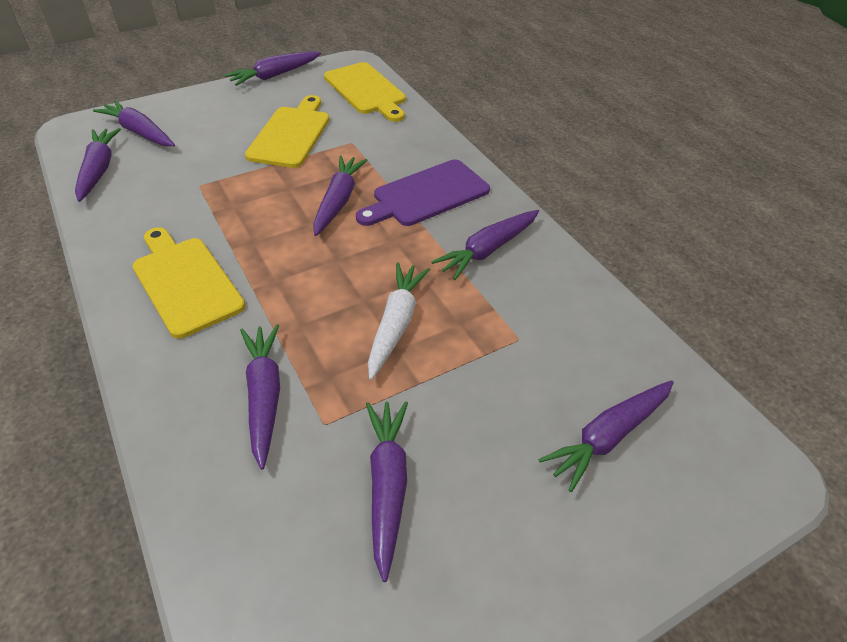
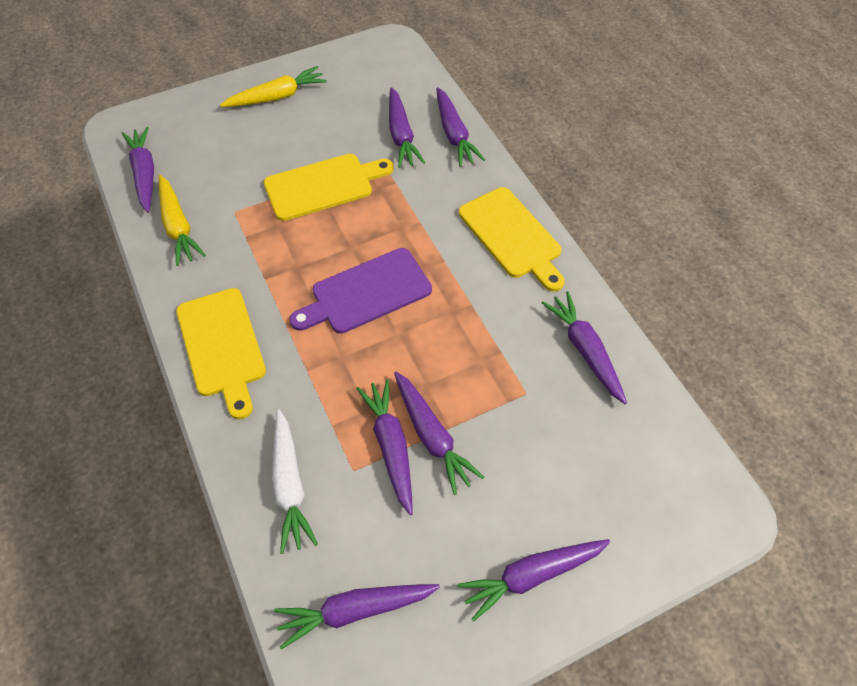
yellow carrot: 0 -> 2

